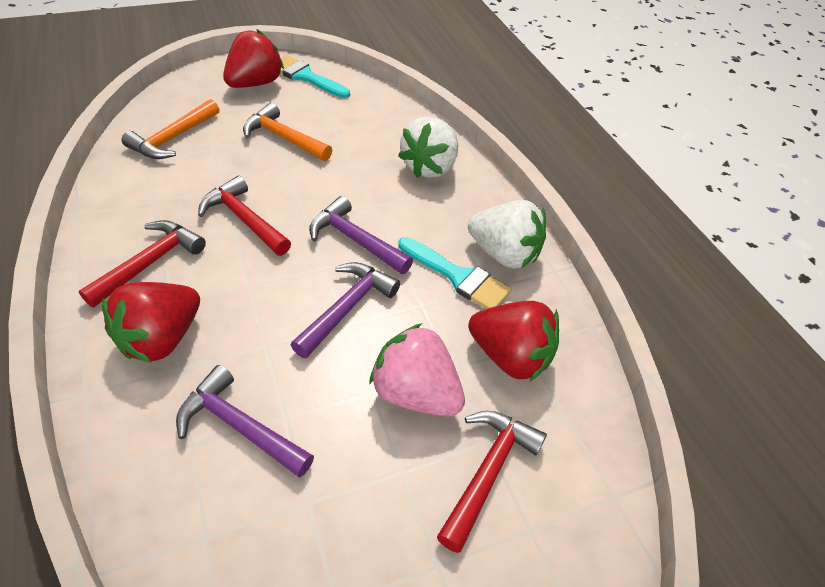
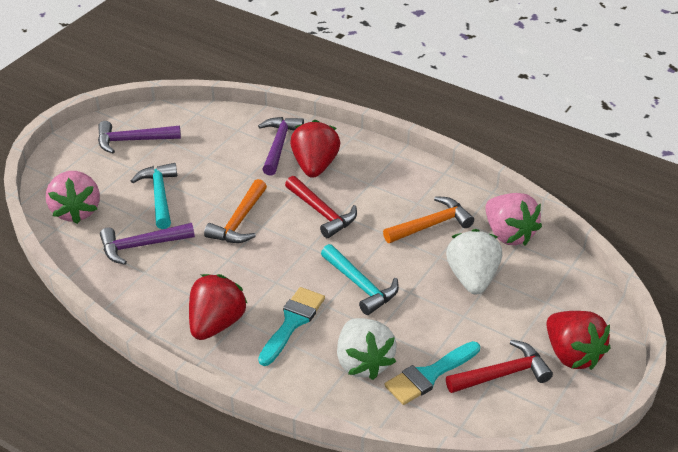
pink strawberry: 1 -> 2
red hammer: 3 -> 2
turquoise hammer: 0 -> 2

